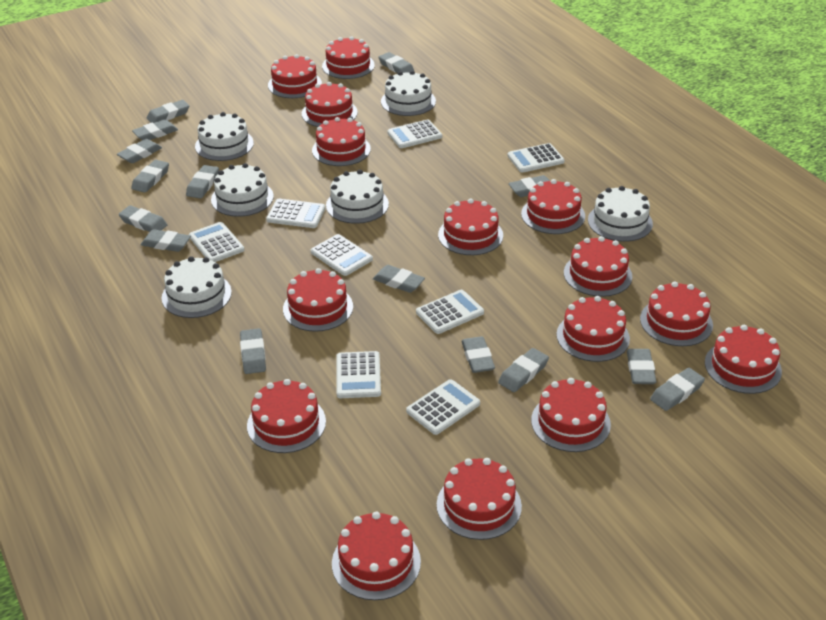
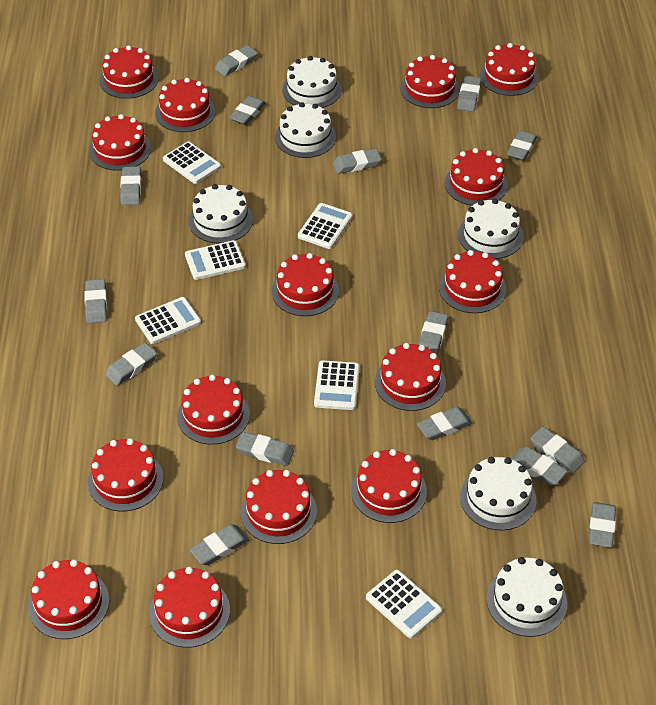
white calculator: 8 -> 6

